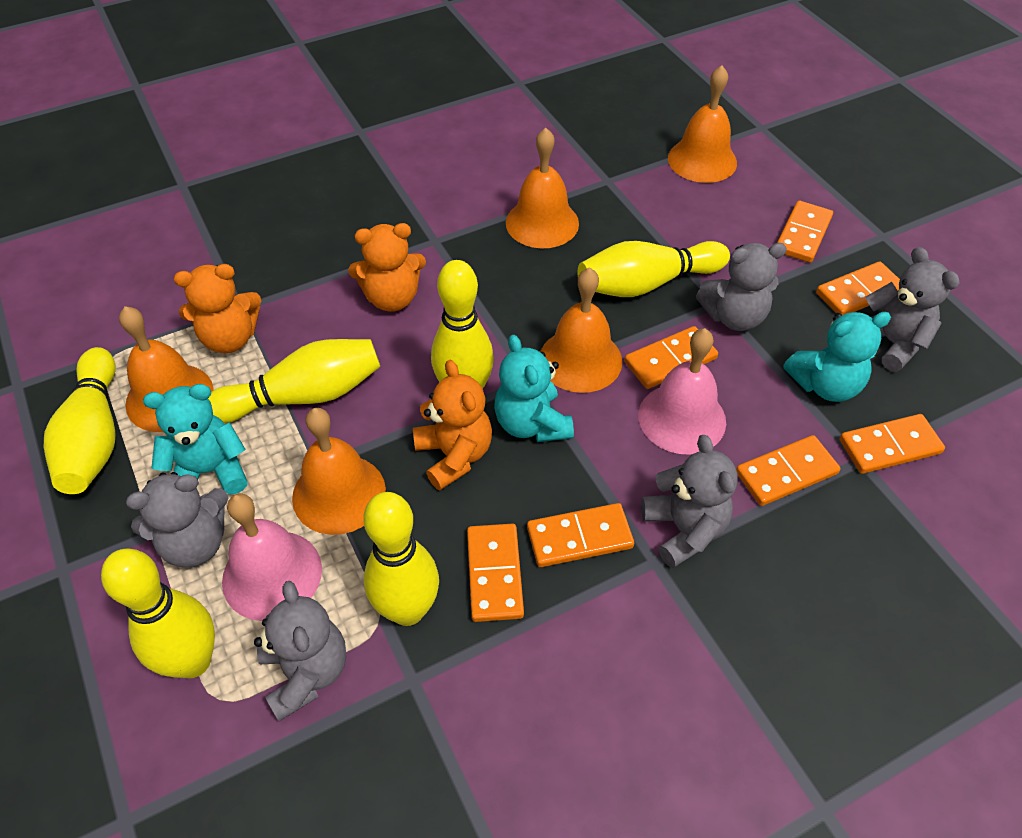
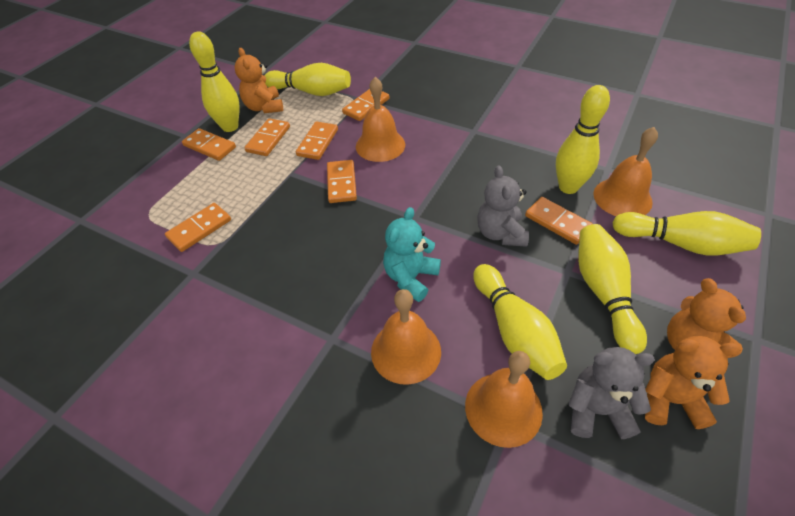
grey teddy bear: 5 -> 2
orange bell: 5 -> 4
pink bell: 2 -> 0
turquoise teddy bear: 3 -> 1

